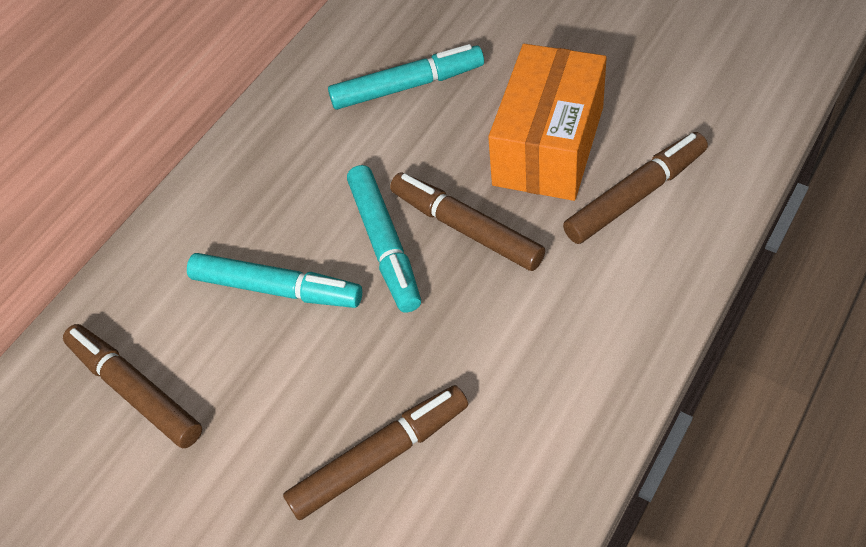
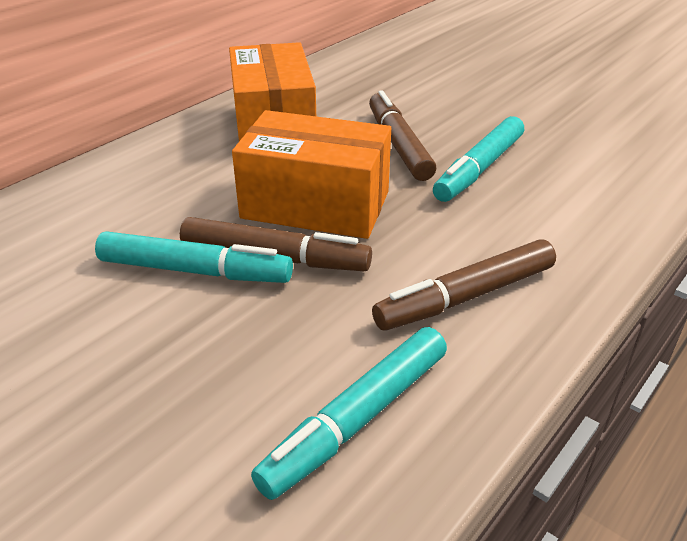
brown marker: 4 -> 3
orange box: 1 -> 2

